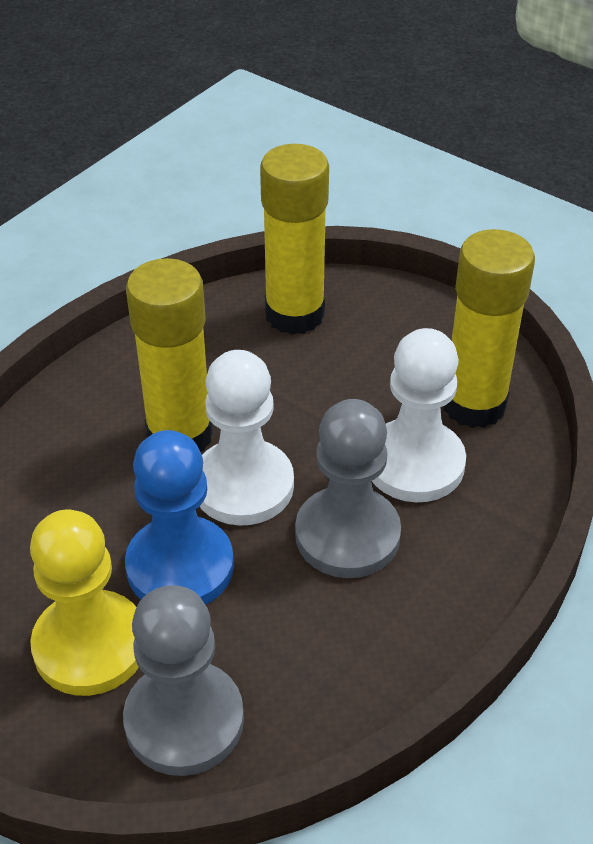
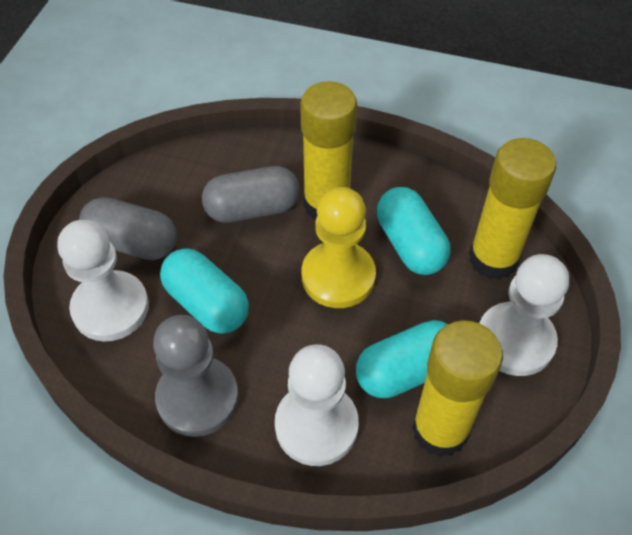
blue pawn: 1 -> 0
grey capsule: 0 -> 2
grey pawn: 2 -> 1
turquoise capsule: 0 -> 3
white pawn: 2 -> 3

